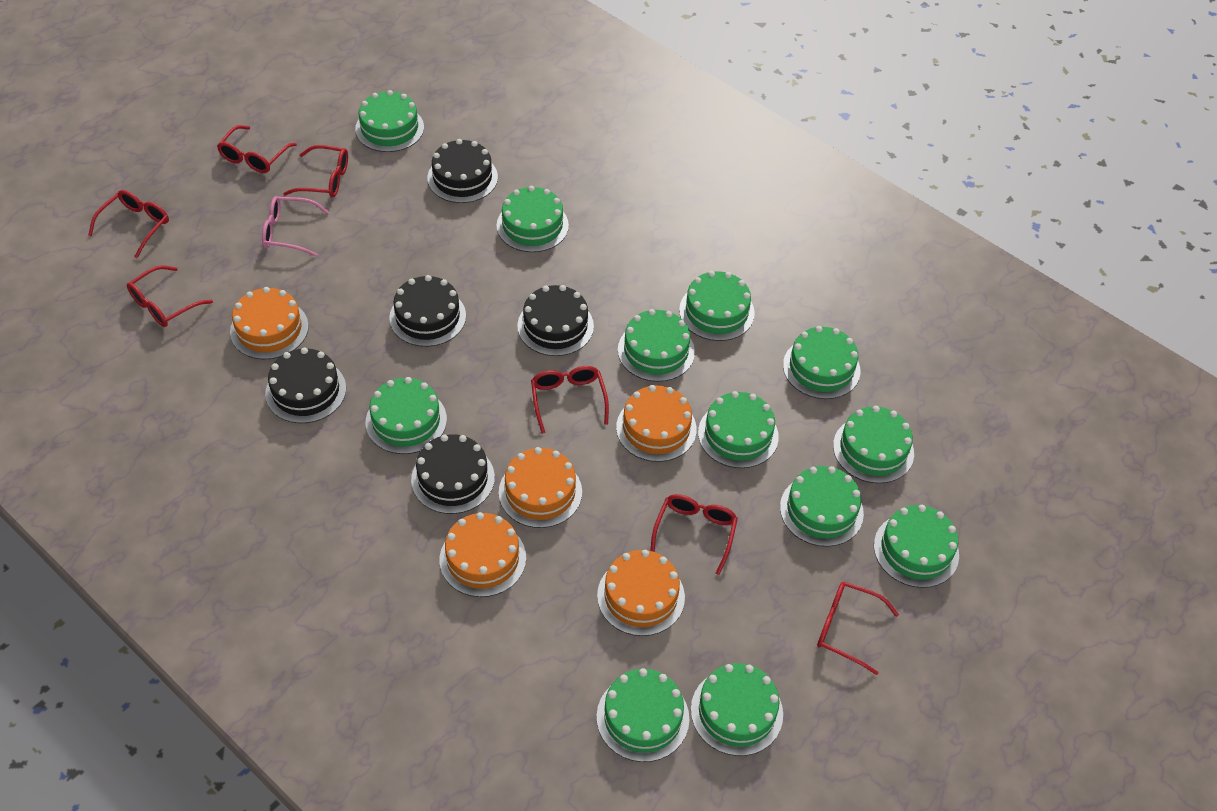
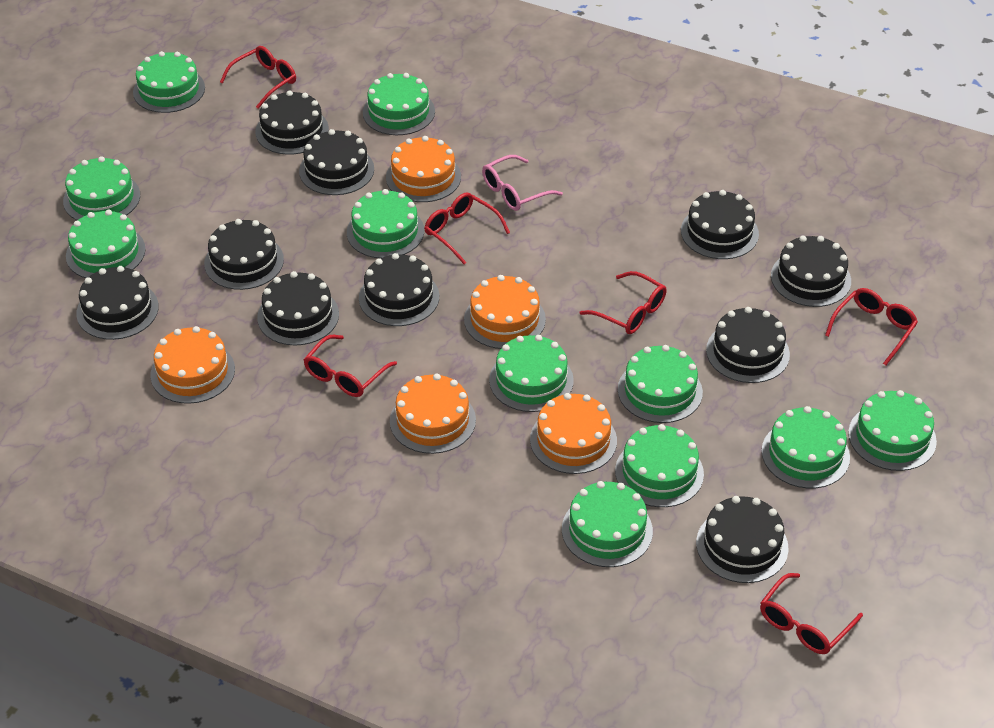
black cake: 5 -> 10
green cake: 12 -> 11
red glasses: 7 -> 6

